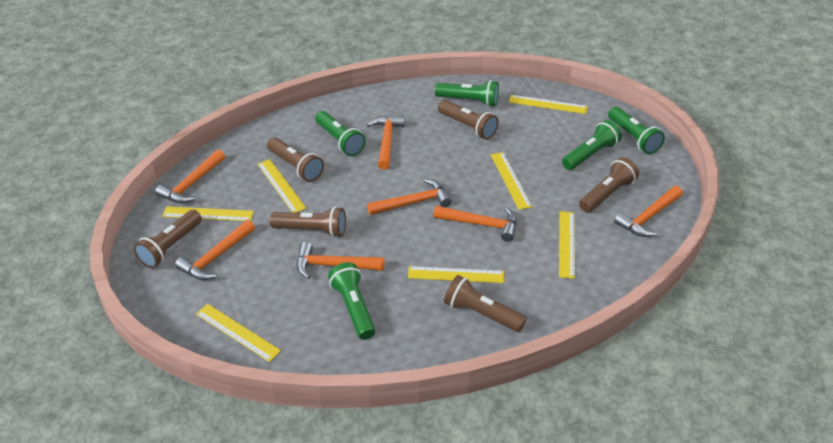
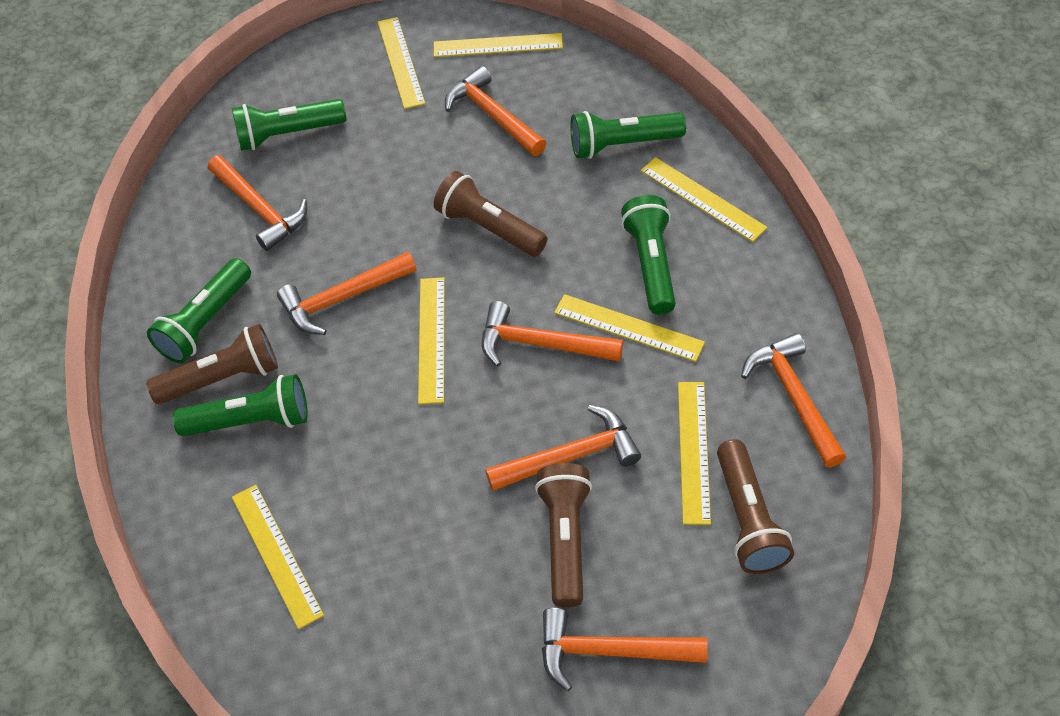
brown flashlight: 6 -> 4

